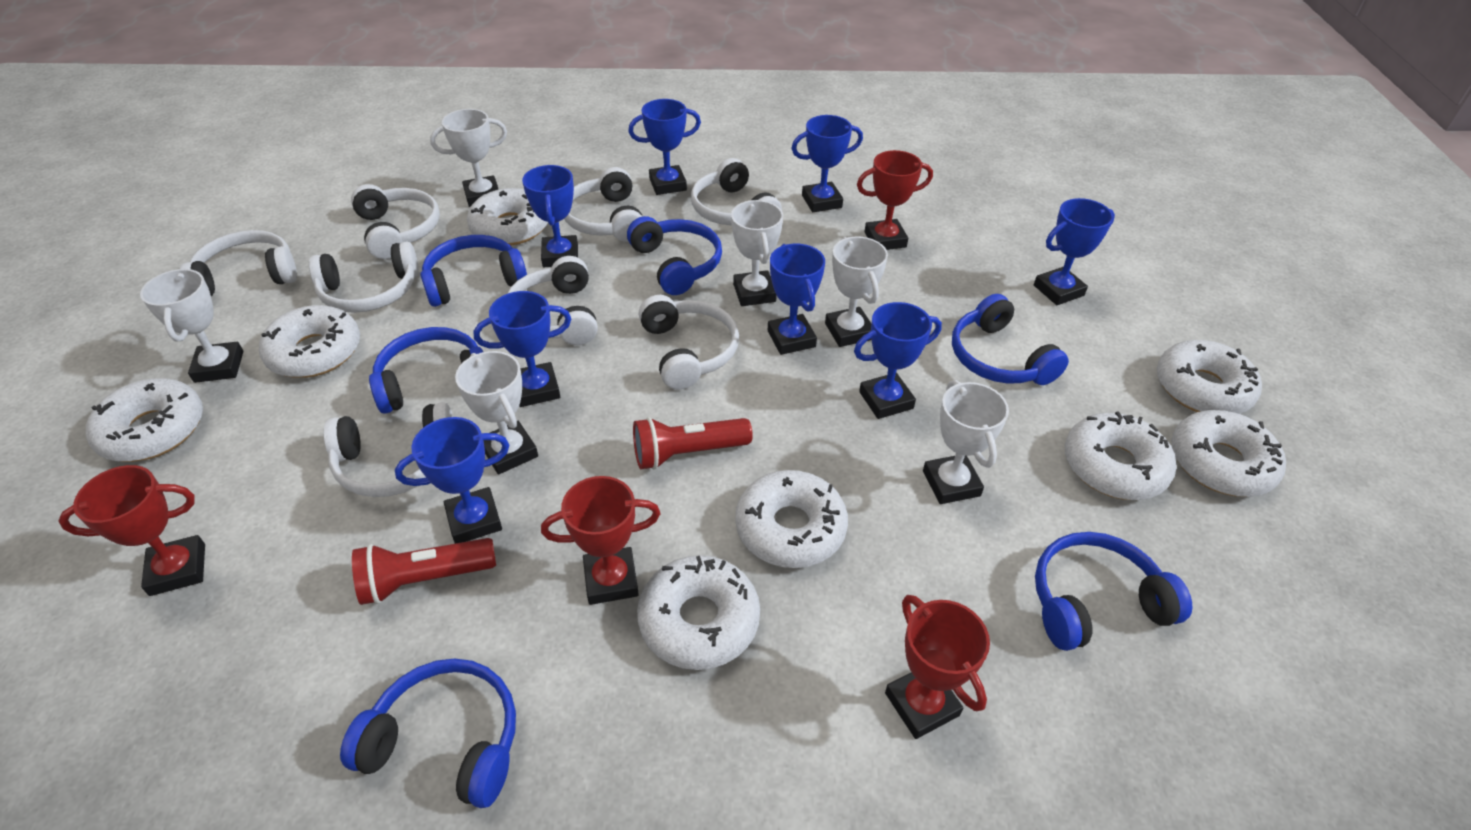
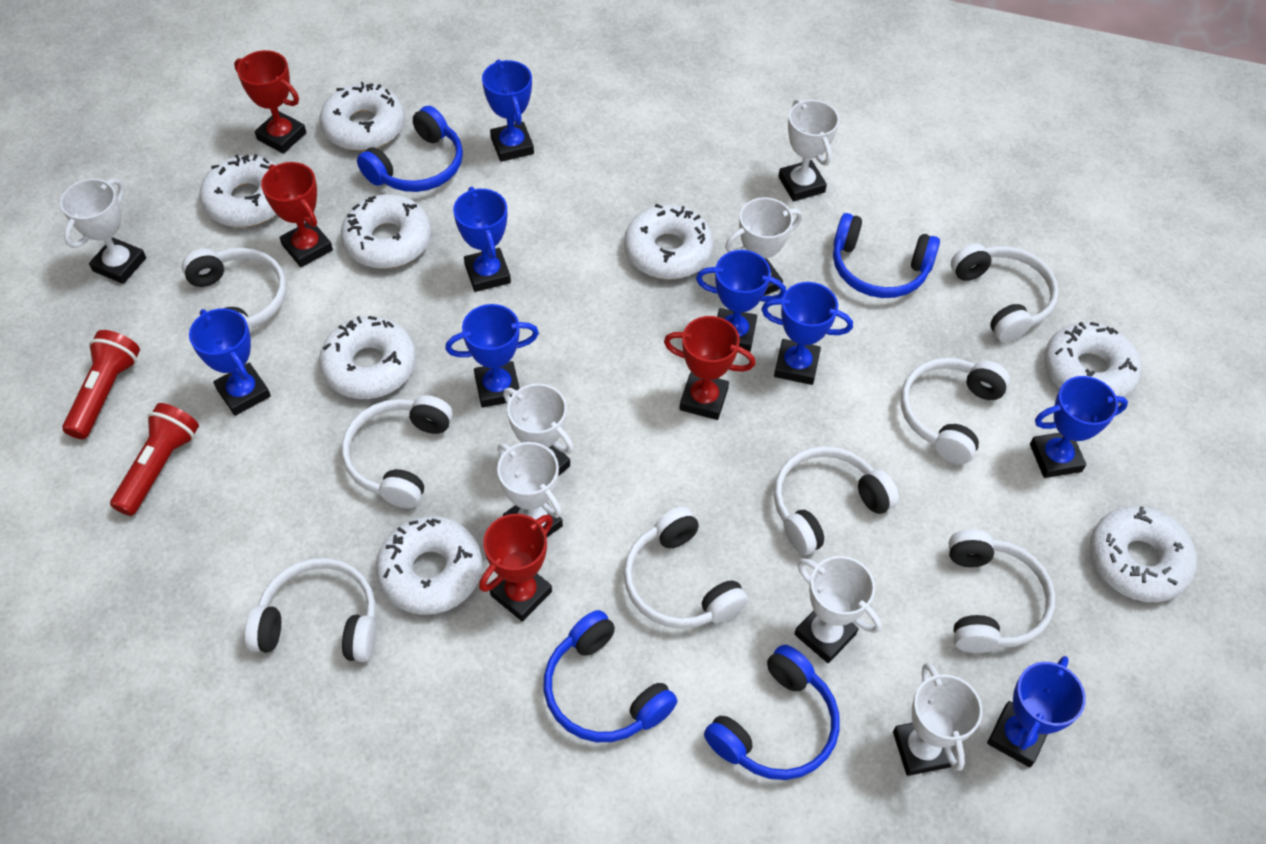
blue headphones: 6 -> 4
white trophy: 6 -> 7

